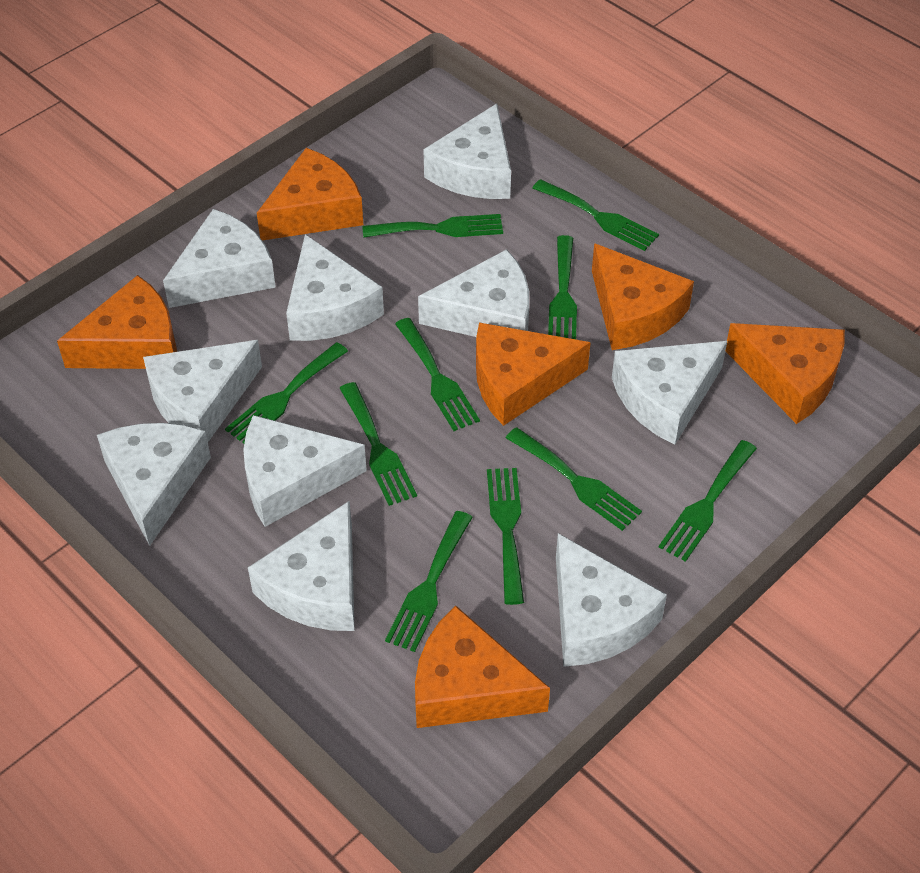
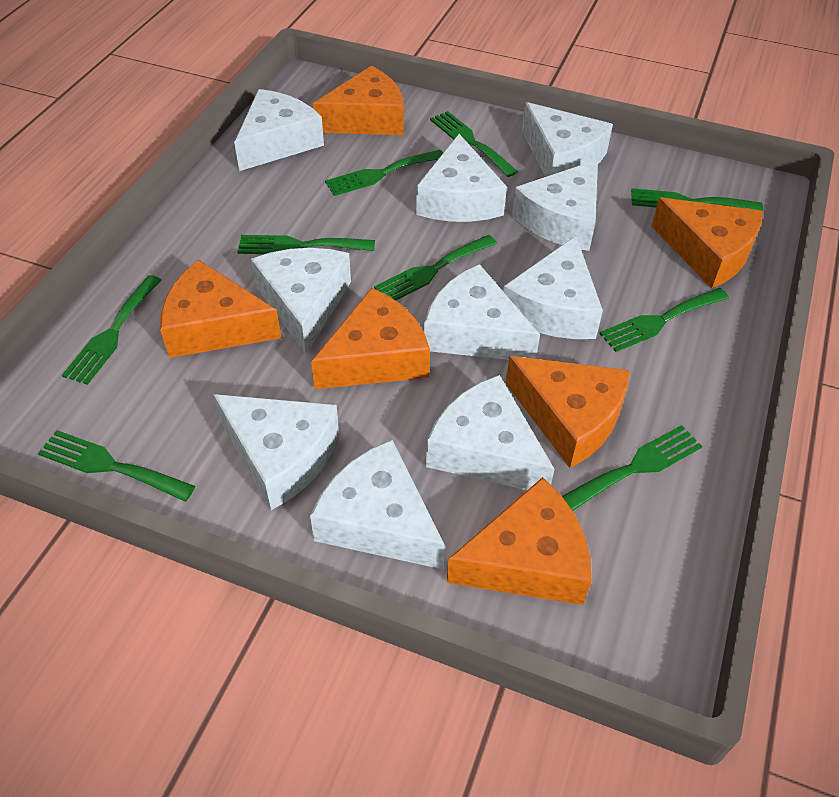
green fork: 10 -> 9

